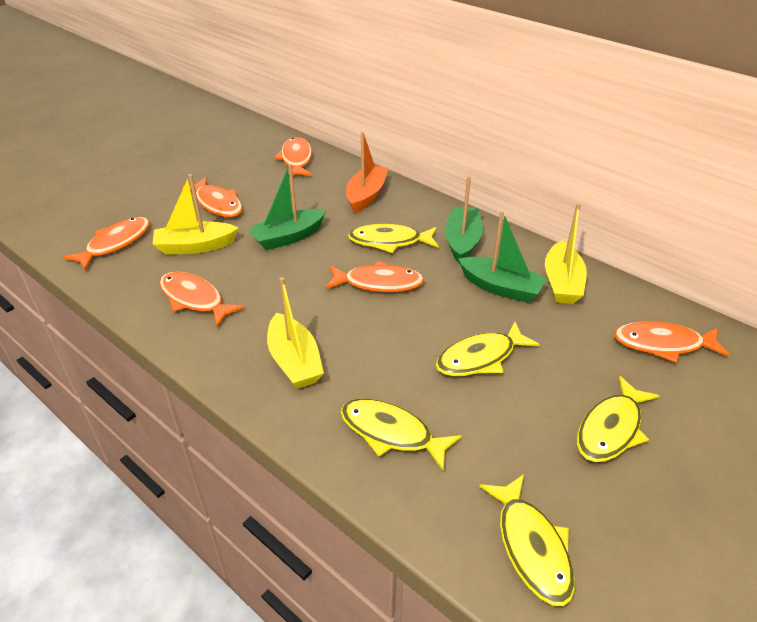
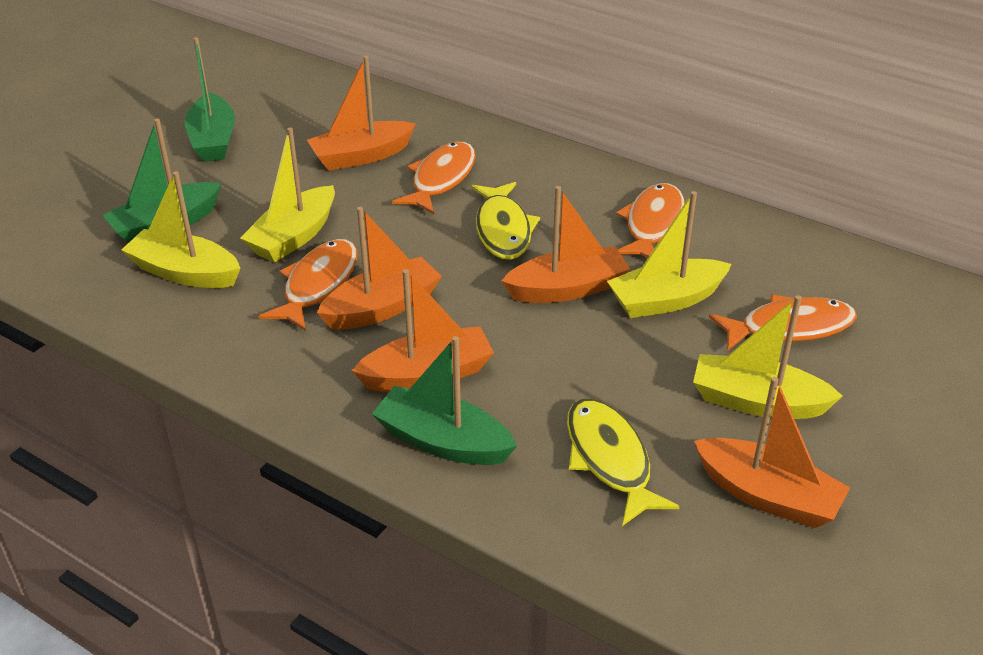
orange boat: 1 -> 5
orange fish: 6 -> 4
yellow boat: 3 -> 4
yellow fish: 5 -> 2

